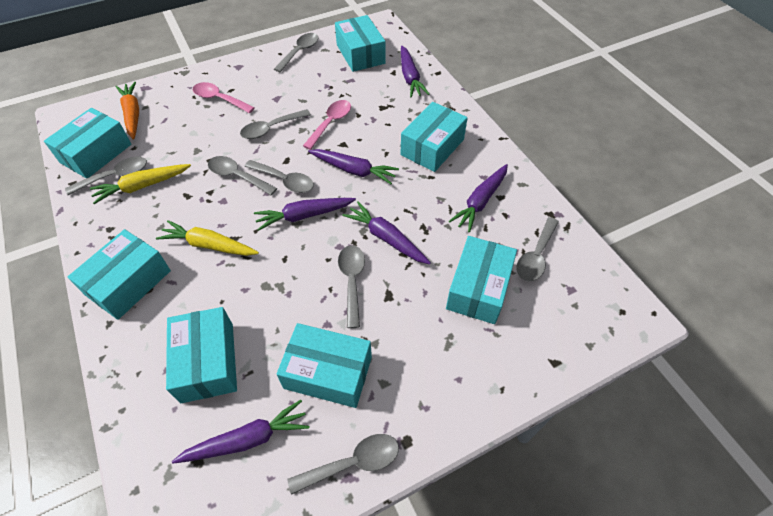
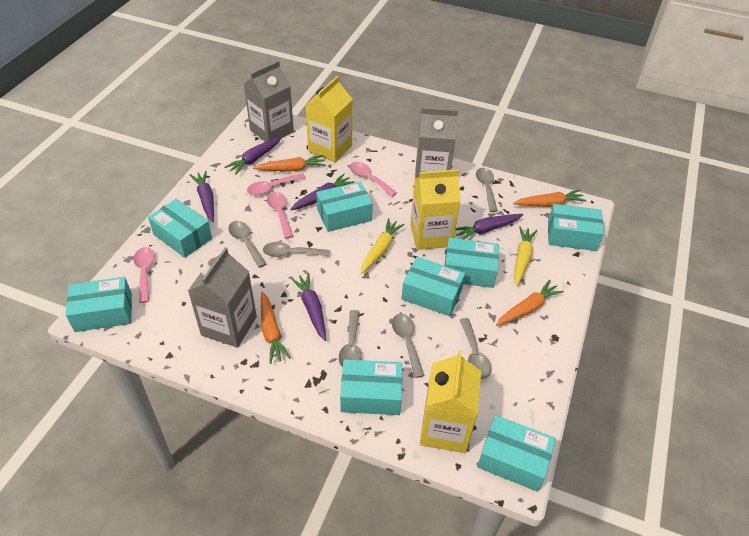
grey carton: 0 -> 3
grey spoon: 8 -> 6
orange carrot: 1 -> 4
pink spoon: 2 -> 4
purple carrot: 6 -> 5
turquoise box: 7 -> 8
yellow carton: 0 -> 3

